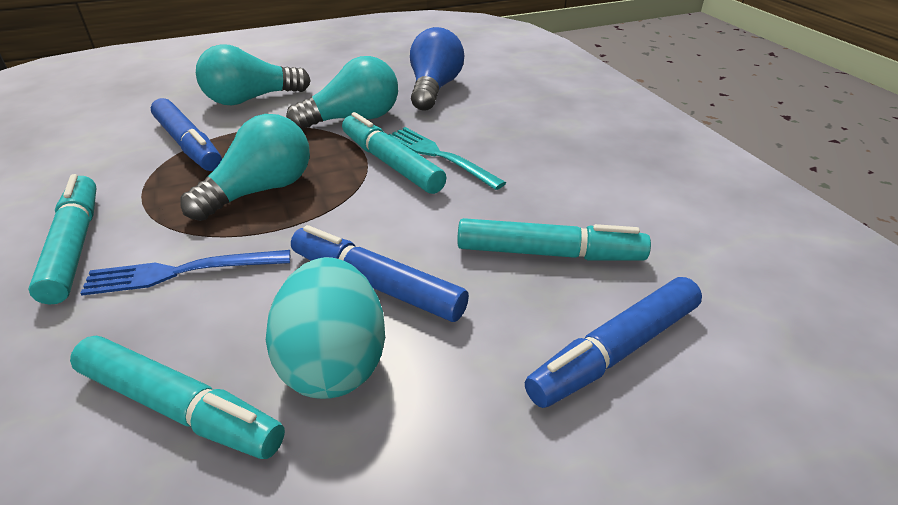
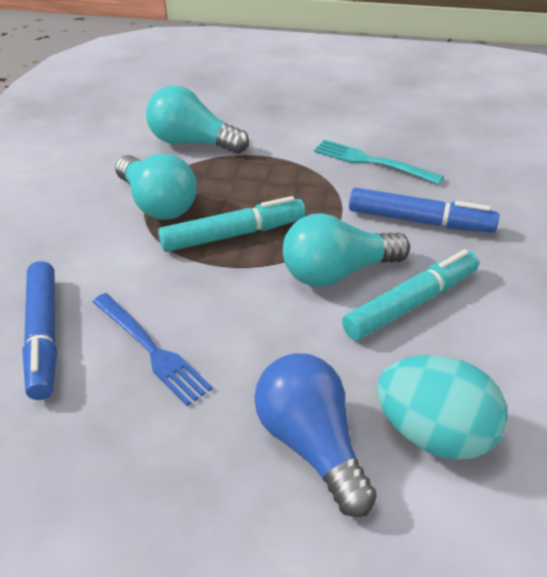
blue marker: 3 -> 2
turquoise marker: 4 -> 2

